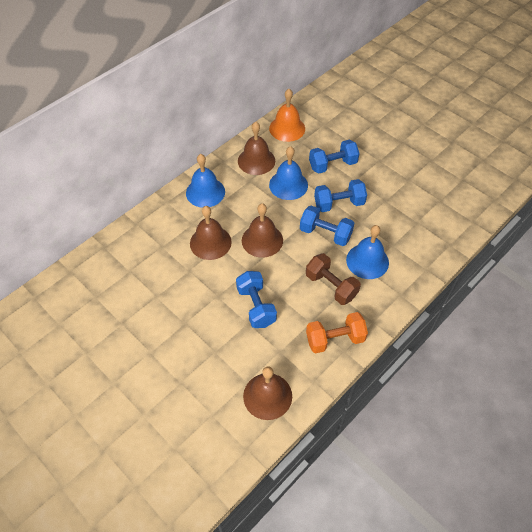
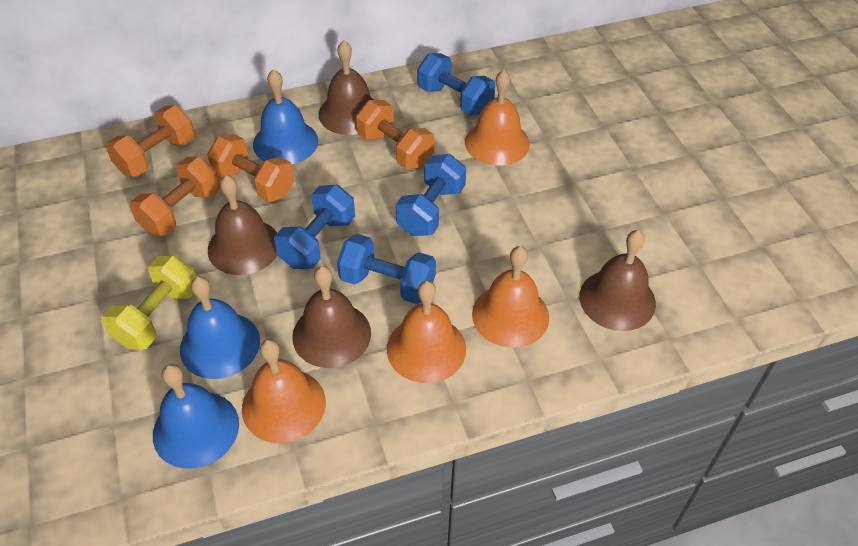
brown dumbbell: 1 -> 0
orange bell: 1 -> 4
orange dumbbell: 1 -> 4
yellow dumbbell: 0 -> 1

